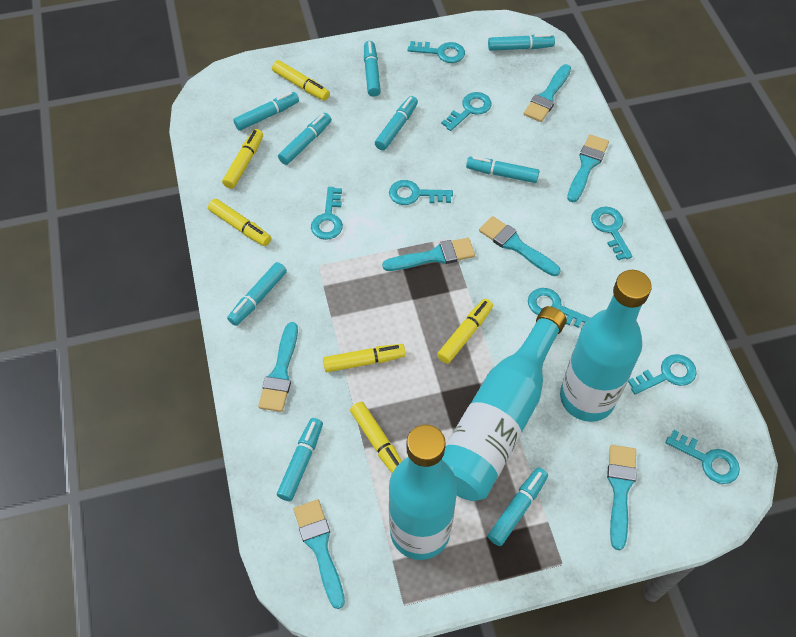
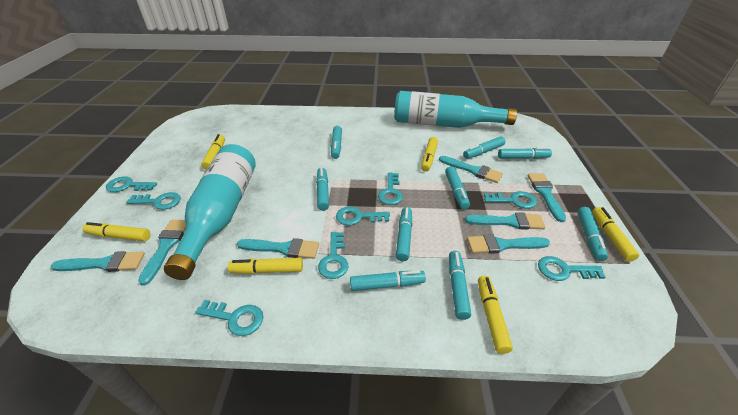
turquoise bottle: 3 -> 2

